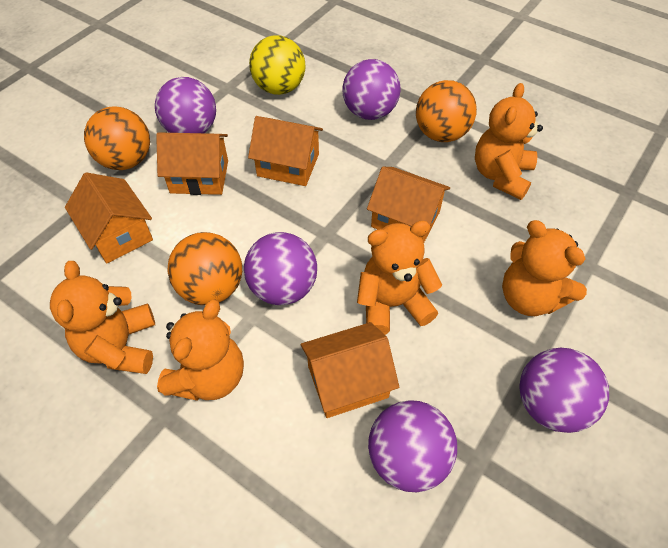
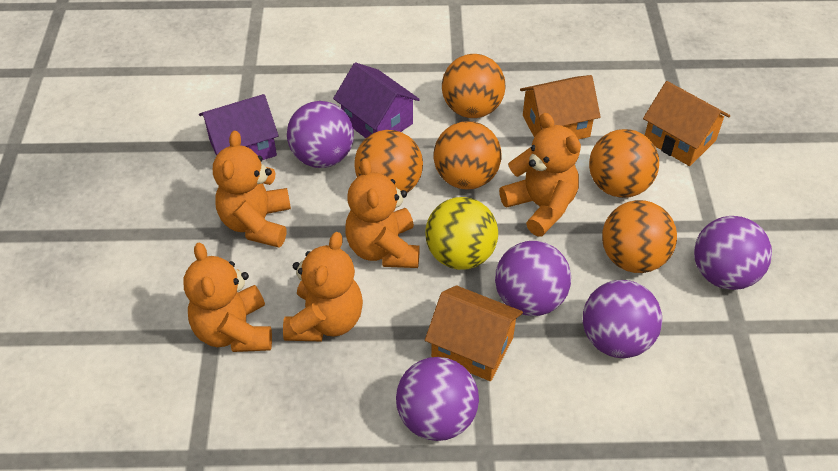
orange ball: 3 -> 5
orange house: 5 -> 3
purple house: 0 -> 2

